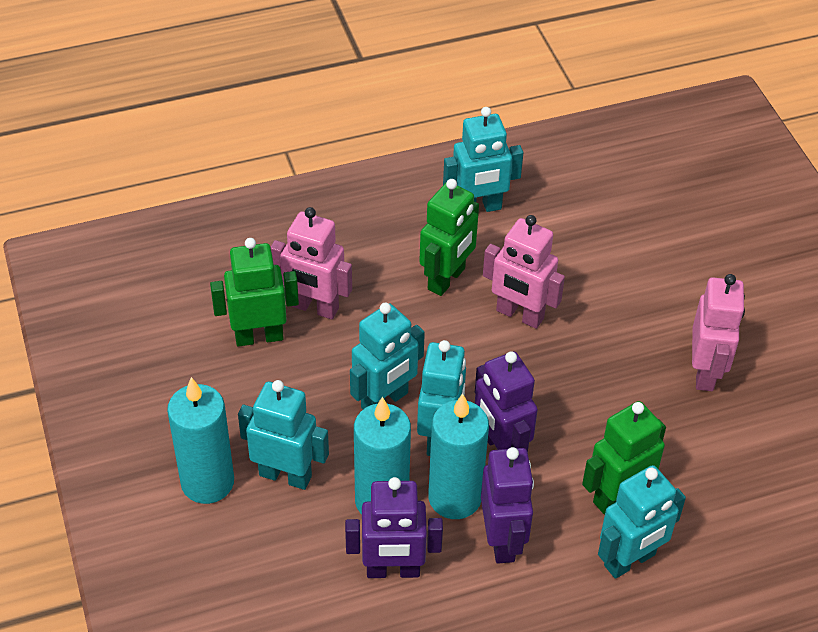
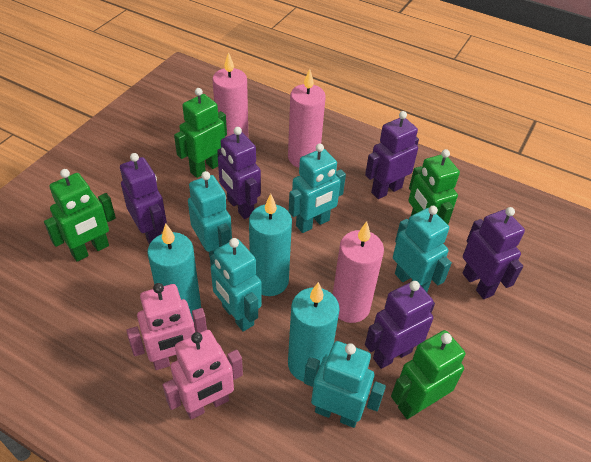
green robot: 3 -> 4
pink candle: 0 -> 3
pink robot: 3 -> 2
purple robot: 3 -> 5

